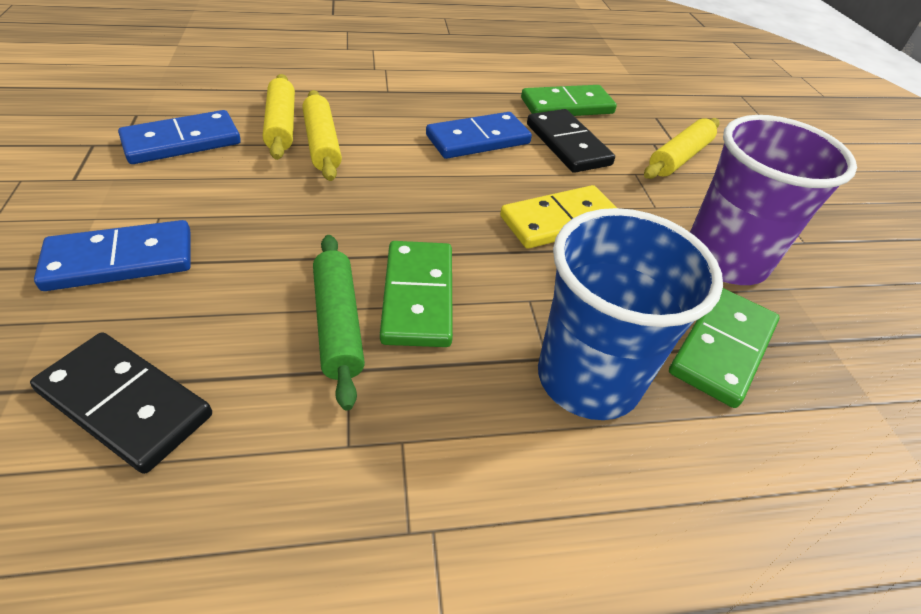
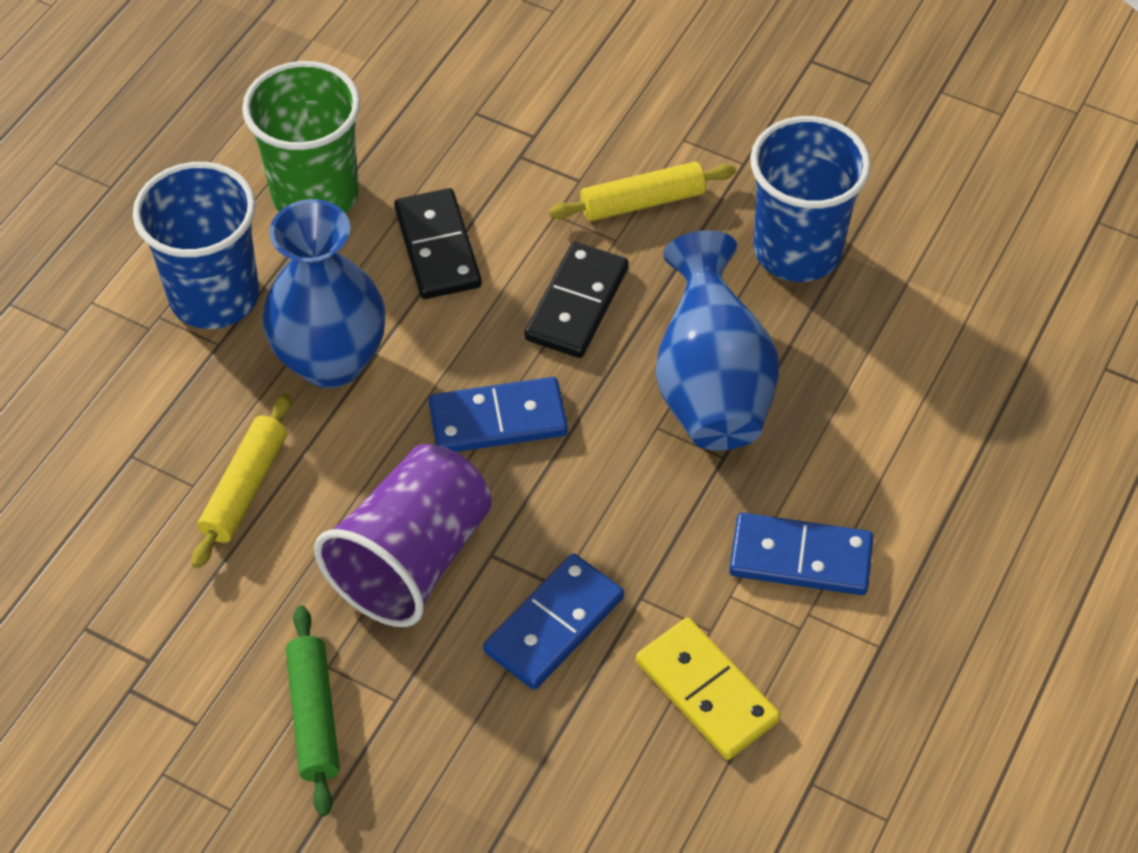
blue cup: 1 -> 2
blue vase: 0 -> 2
green cup: 0 -> 1
green domino: 3 -> 0
yellow rolling pin: 3 -> 2

